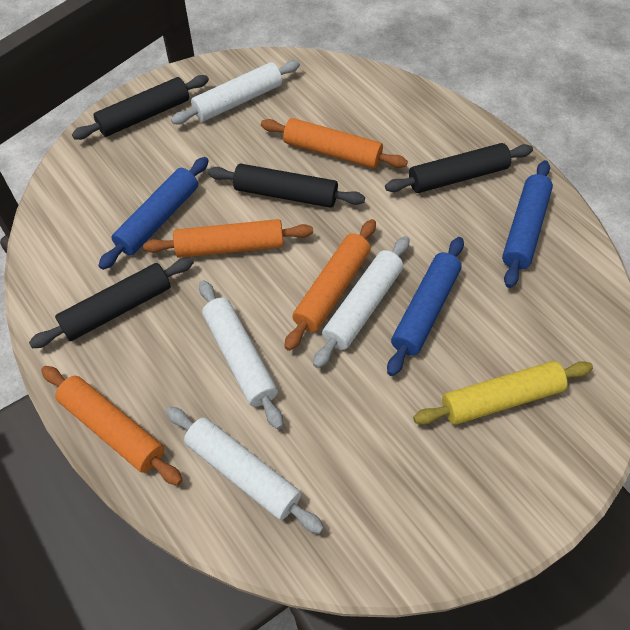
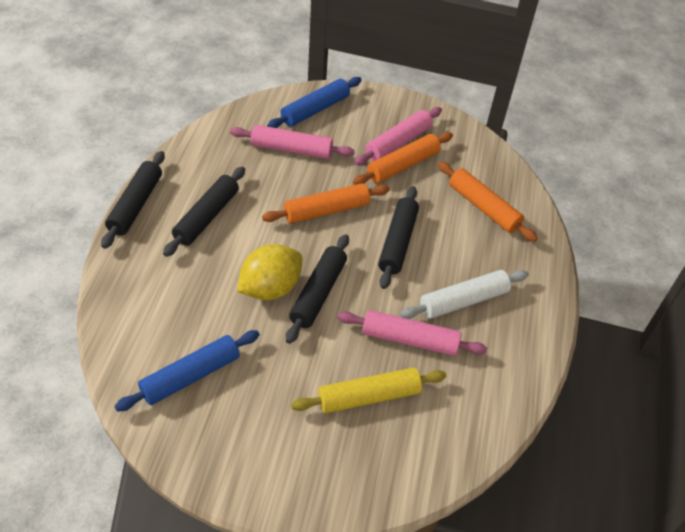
blue rolling pin: 3 -> 2
orange rolling pin: 4 -> 3
pink rolling pin: 0 -> 3
white rolling pin: 4 -> 1
yellow lemon: 0 -> 1

